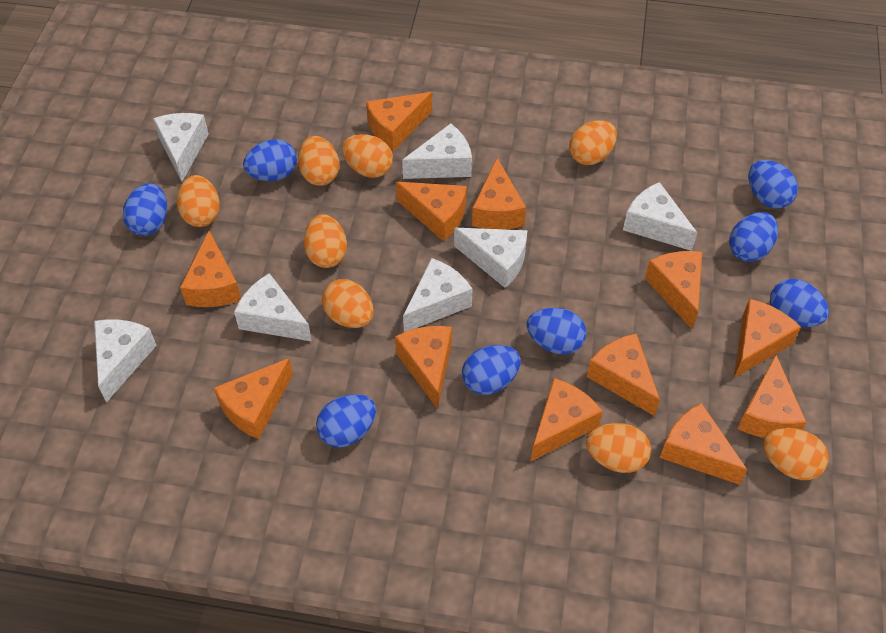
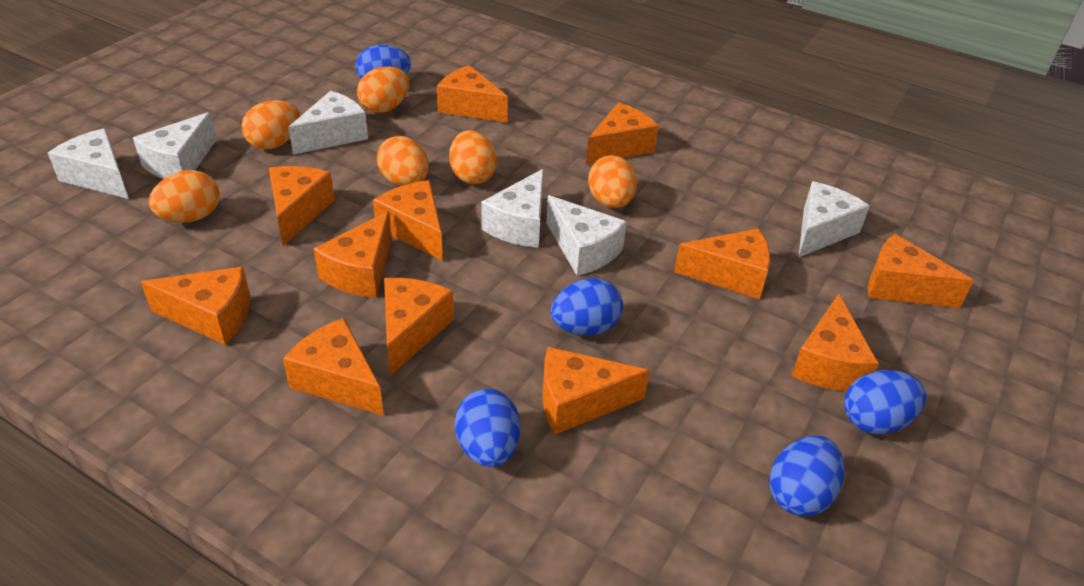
blue egg: 8 -> 5
orange egg: 8 -> 6
white cheese: 7 -> 6

